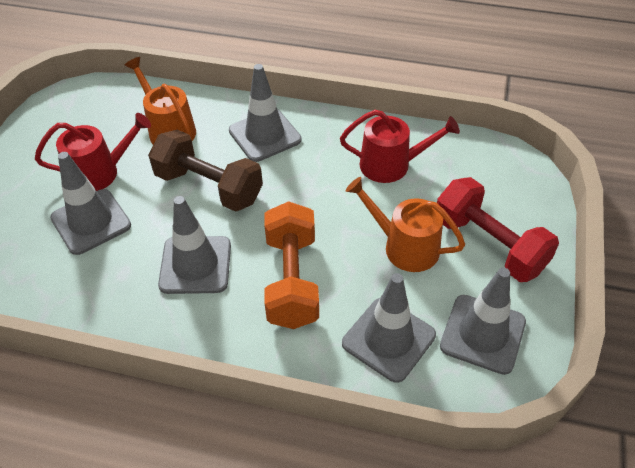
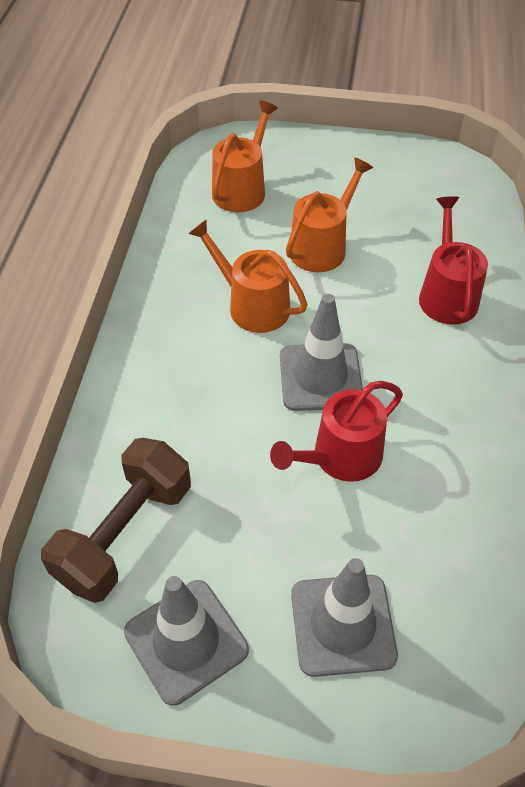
grey traffic cone: 5 -> 3
orange dumbbell: 1 -> 0
orange watering can: 2 -> 3
red dumbbell: 1 -> 0

